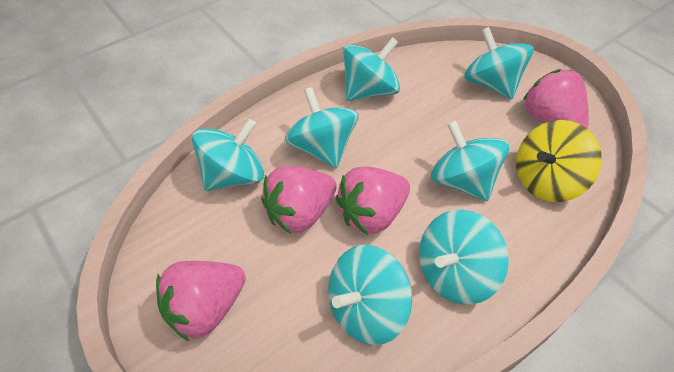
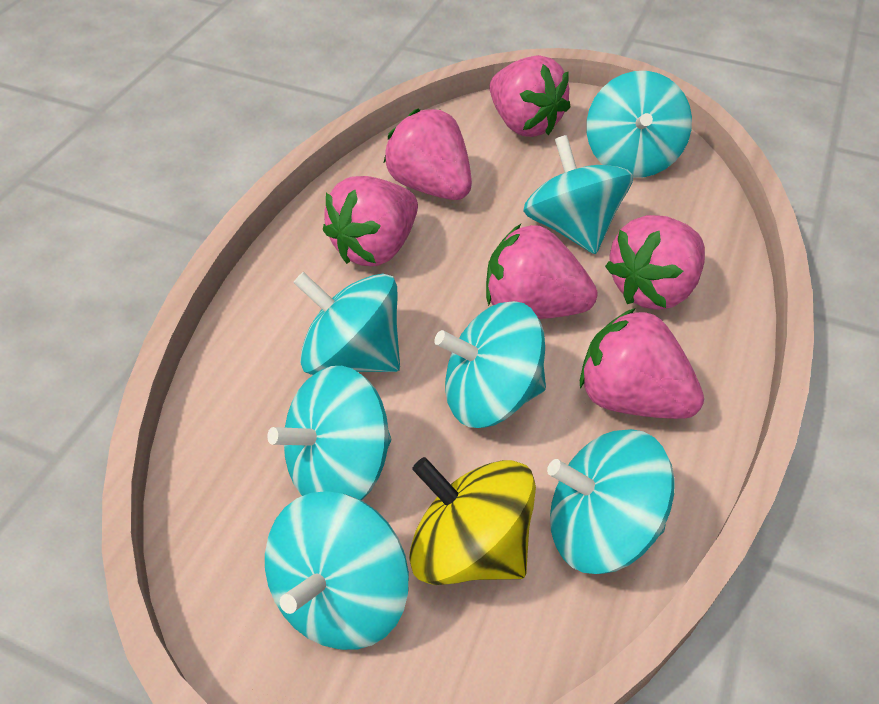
pink strawberry: 4 -> 6

